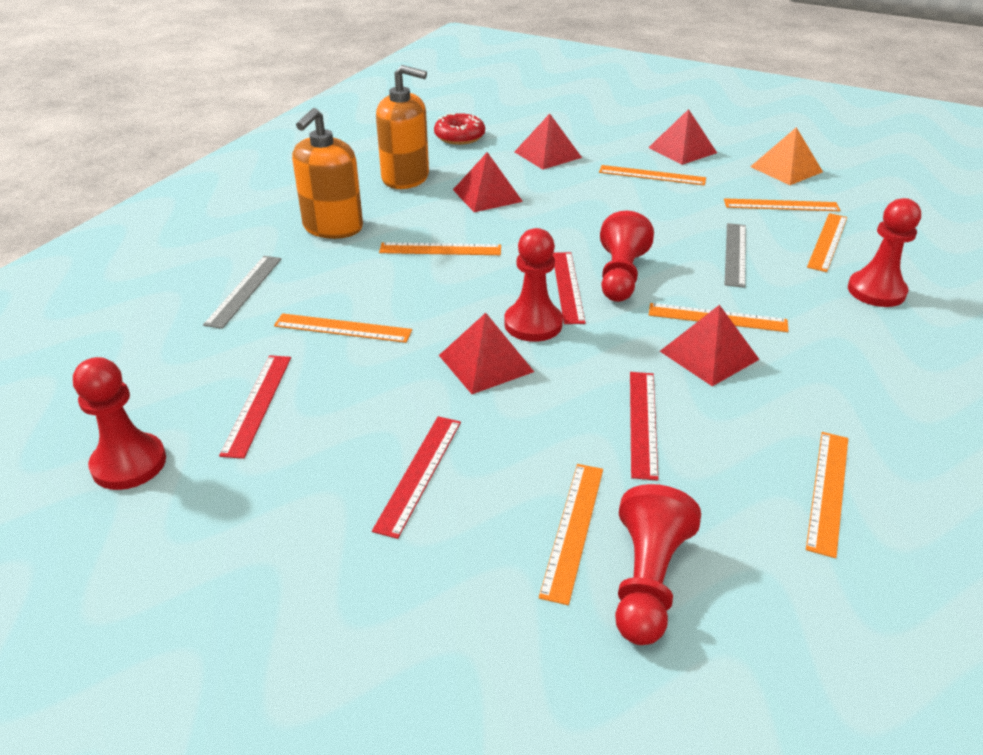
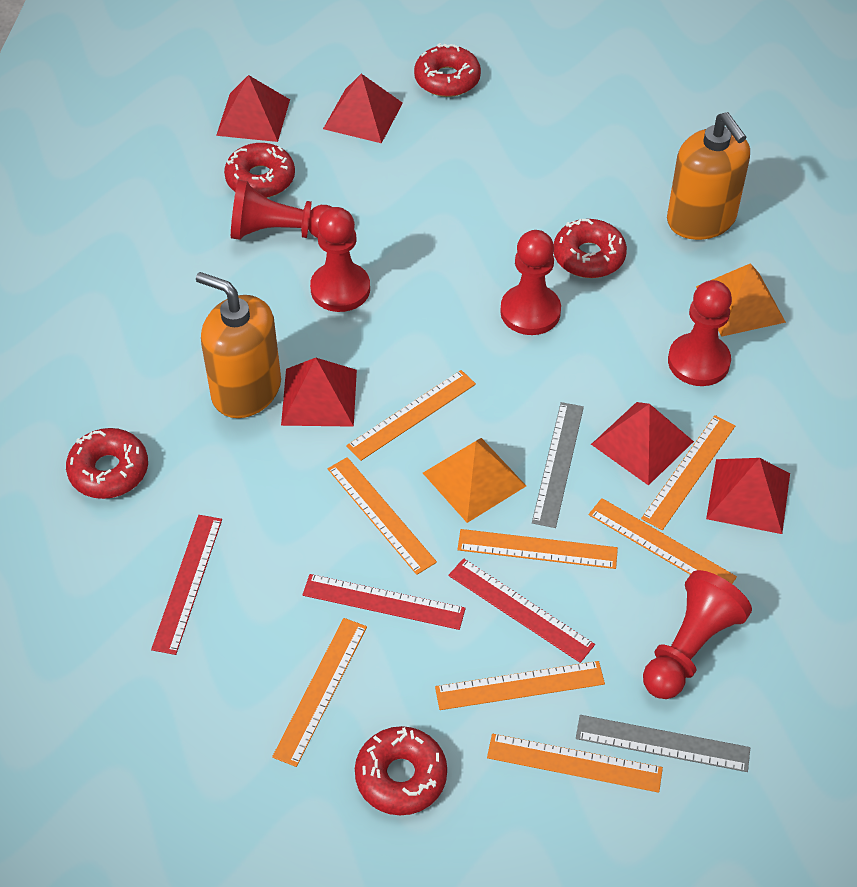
orange pyramid: 1 -> 2
red donut: 1 -> 5
red ruler: 4 -> 3

